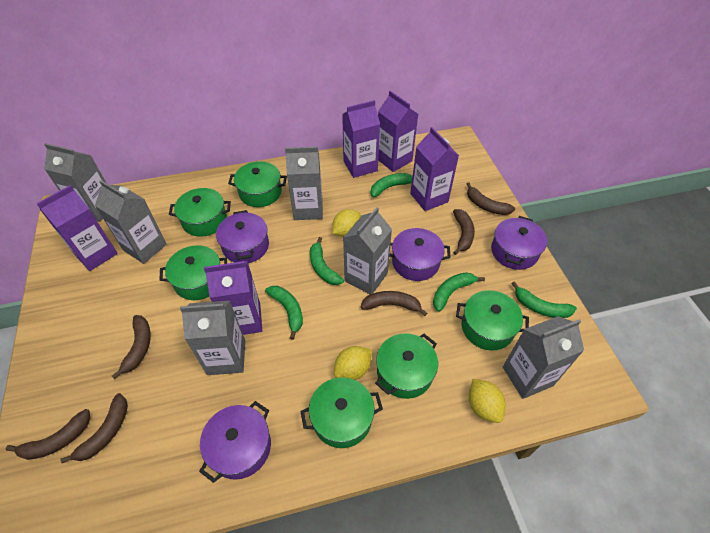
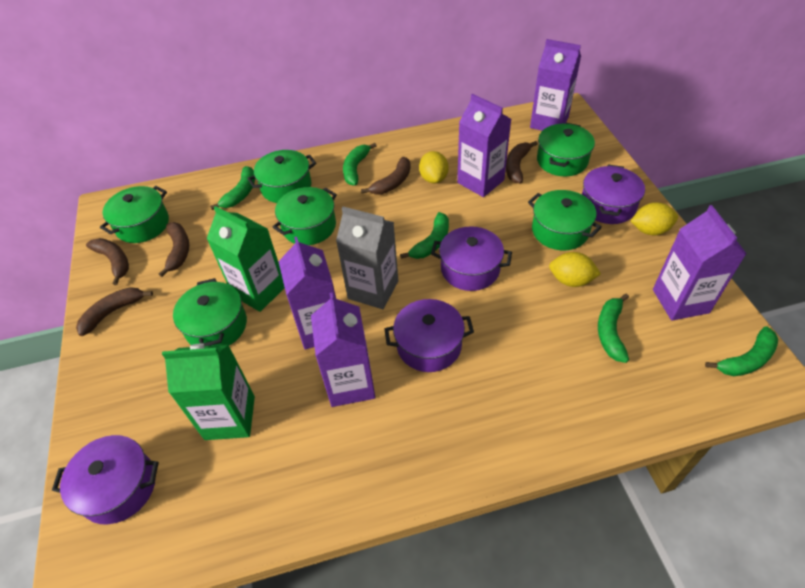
brown banana: 6 -> 5
green carton: 0 -> 2
grey carton: 6 -> 1

